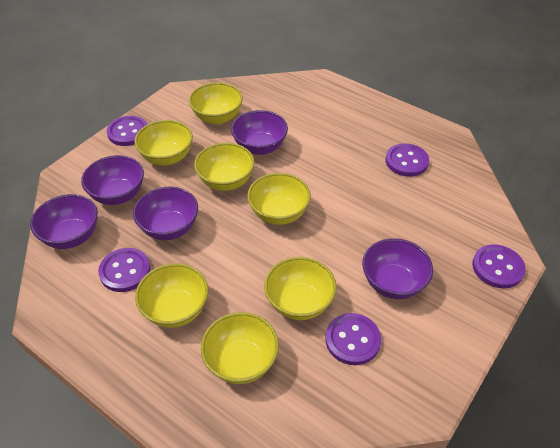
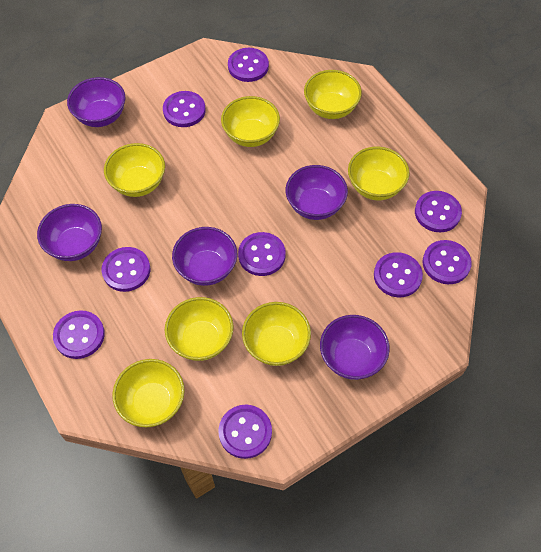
purple button: 5 -> 9

